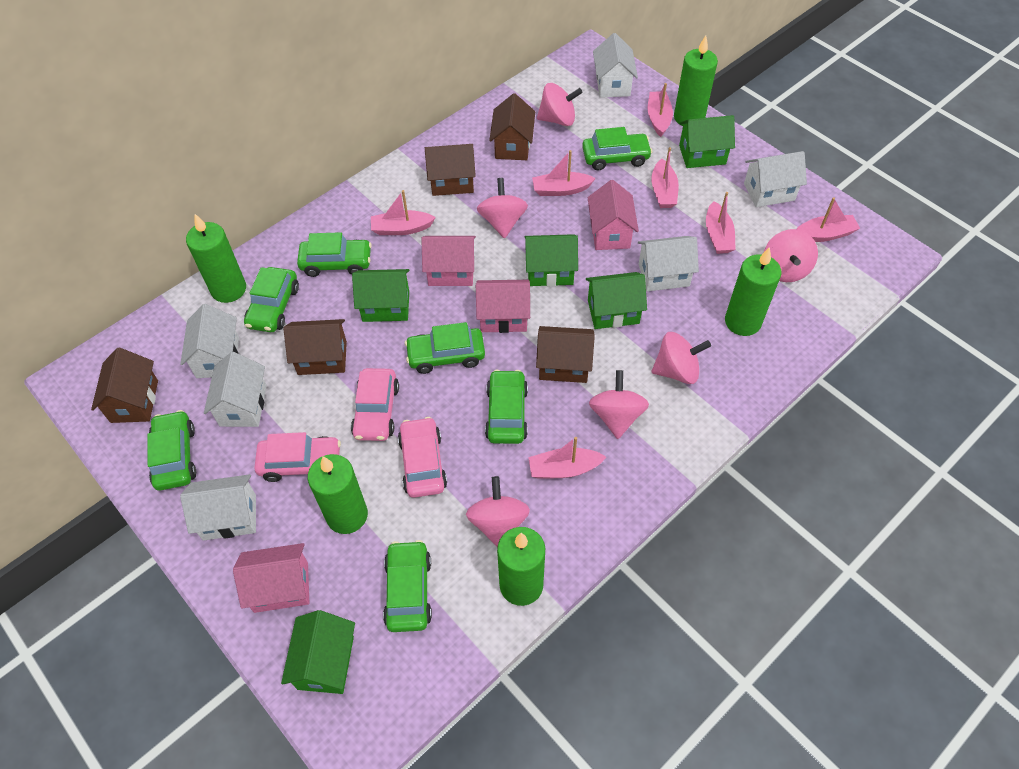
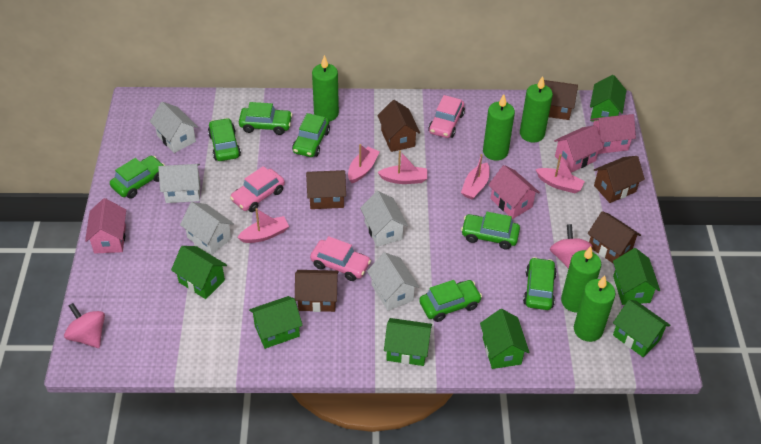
brown house: 5 -> 6
green house: 5 -> 7
pink boat: 7 -> 5
pink spinning top: 6 -> 2
white house: 6 -> 5

